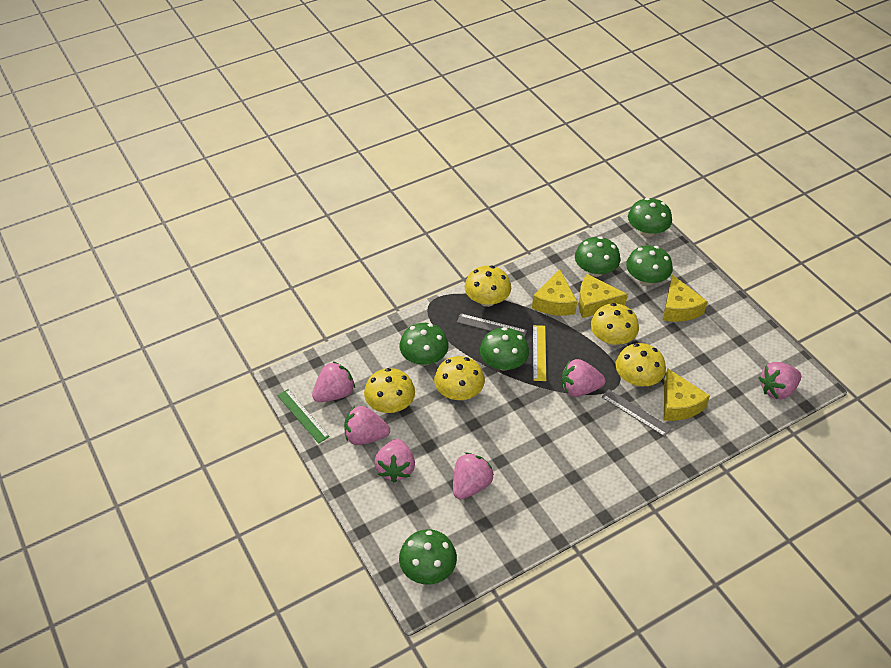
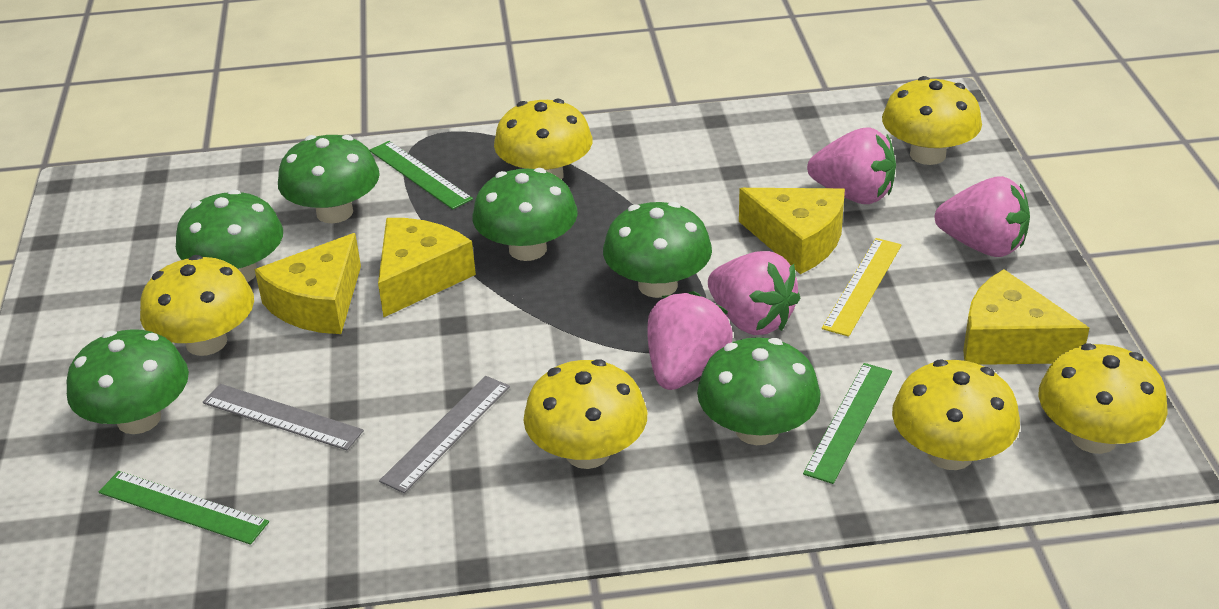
green ruler: 1 -> 3
pink strawberry: 6 -> 4
yellow mushroom: 5 -> 6

